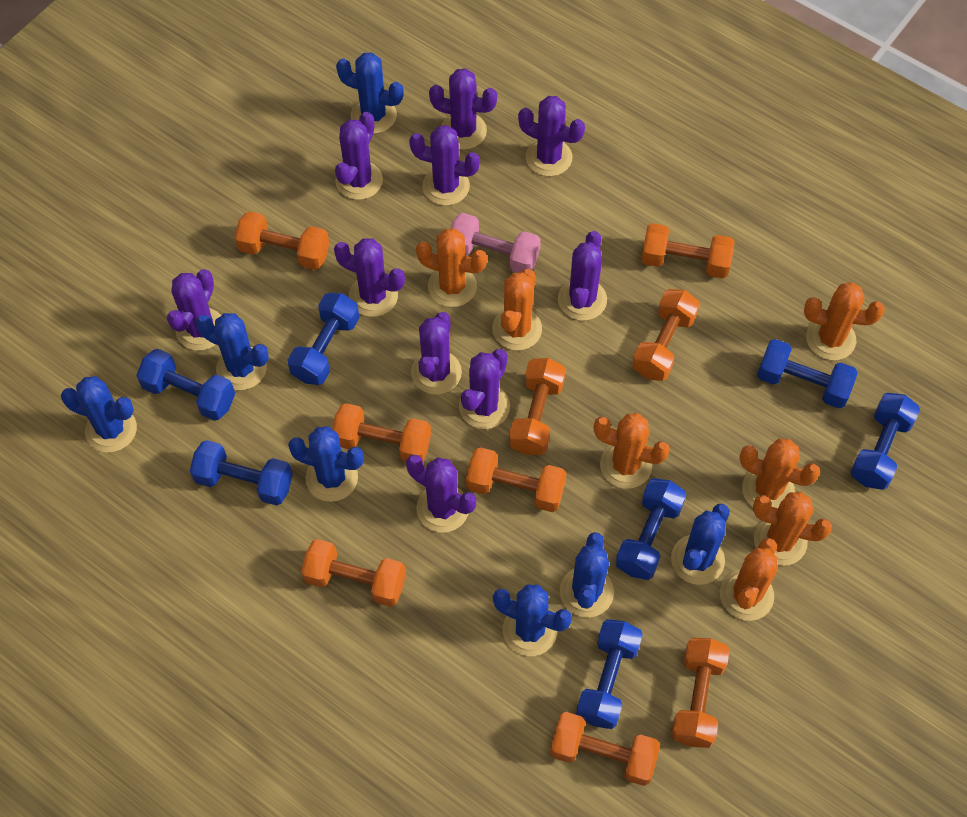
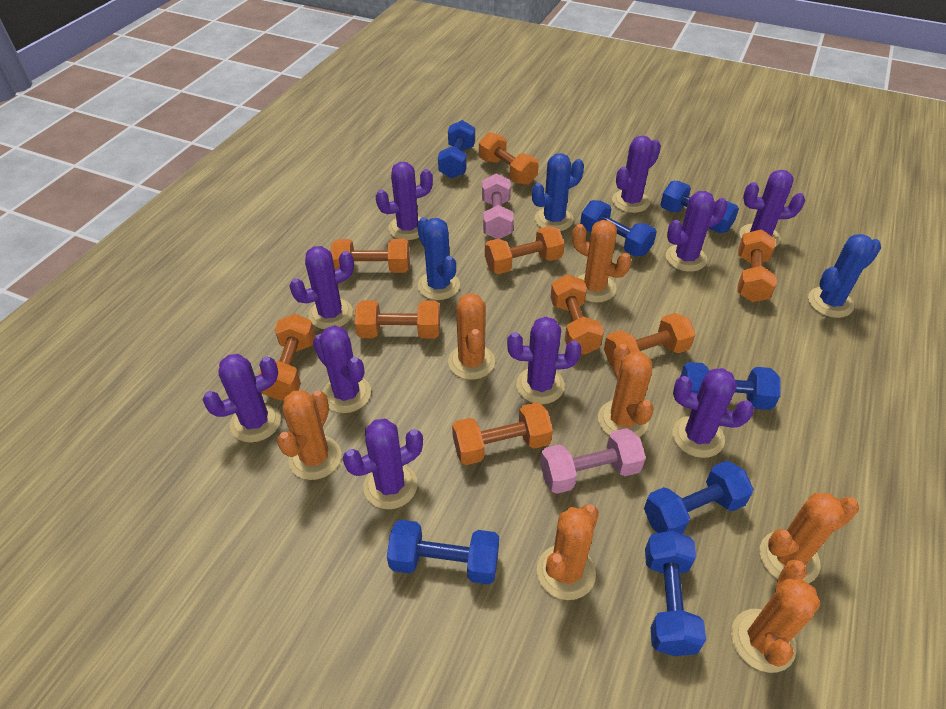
blue cactus: 7 -> 3
pink dumbbell: 1 -> 2

